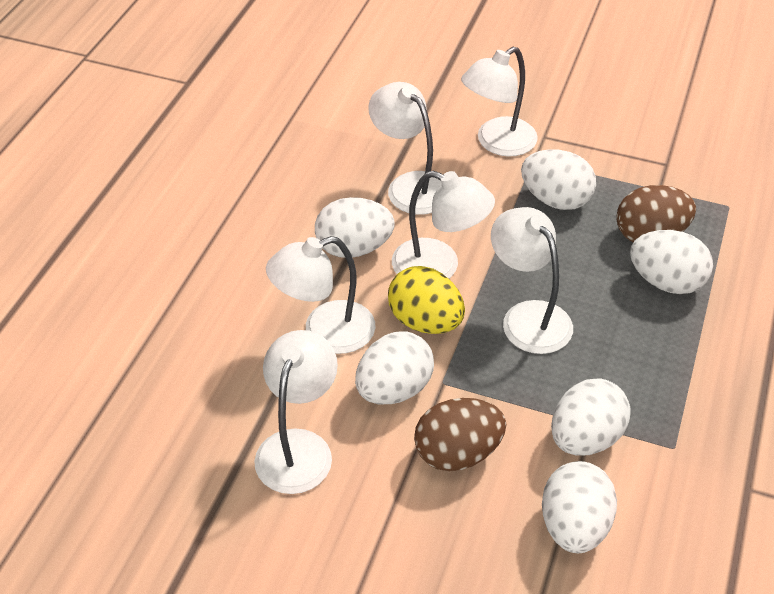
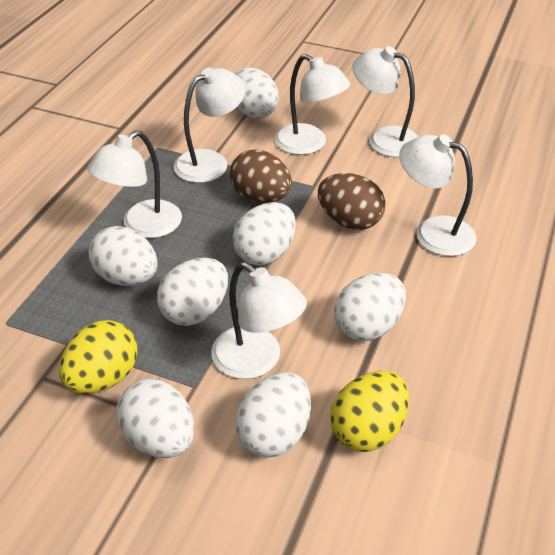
white egg: 6 -> 7
yellow egg: 1 -> 2

